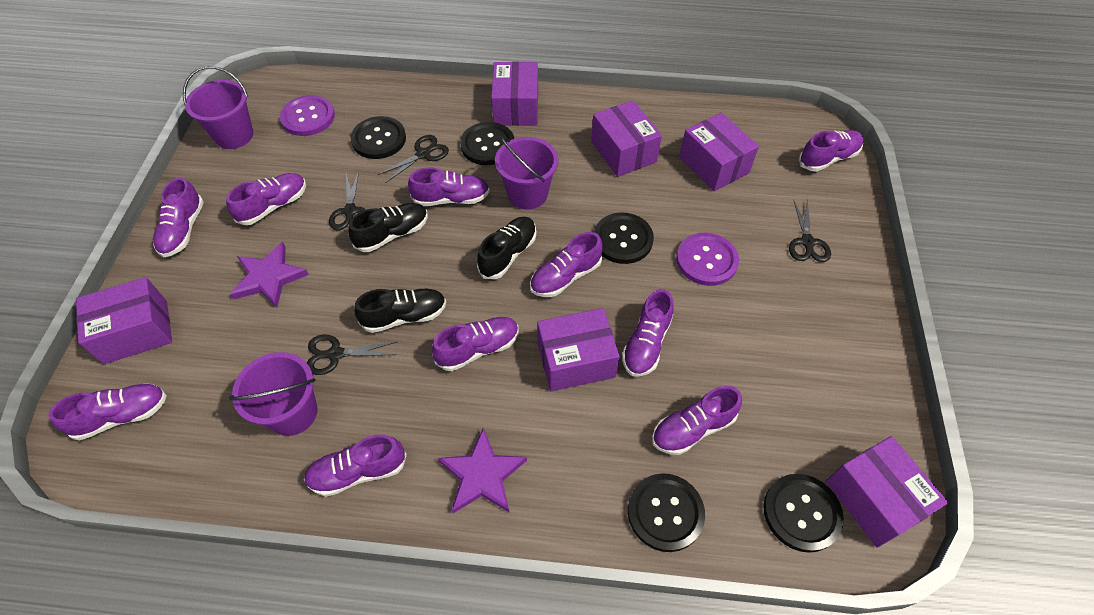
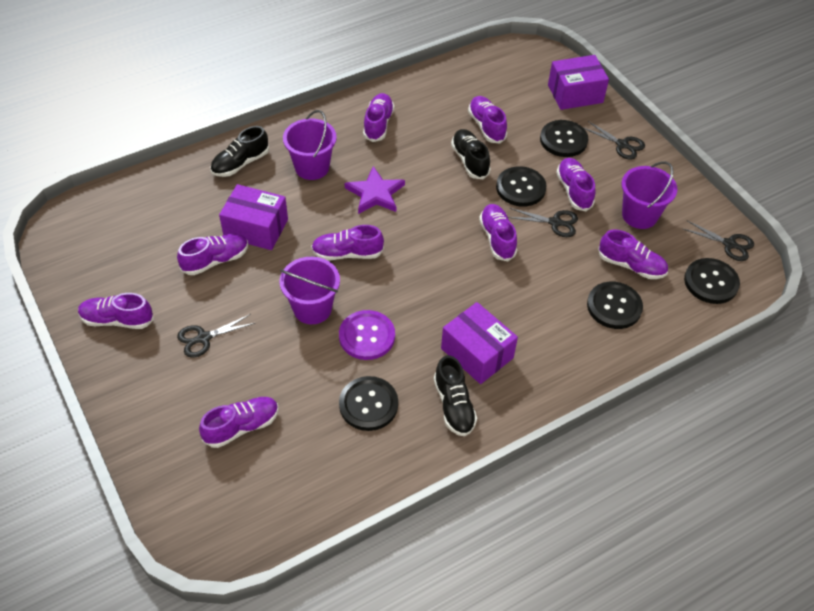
purple box: 6 -> 3
purple button: 2 -> 1
purple shoe: 10 -> 9
purple star: 2 -> 1

